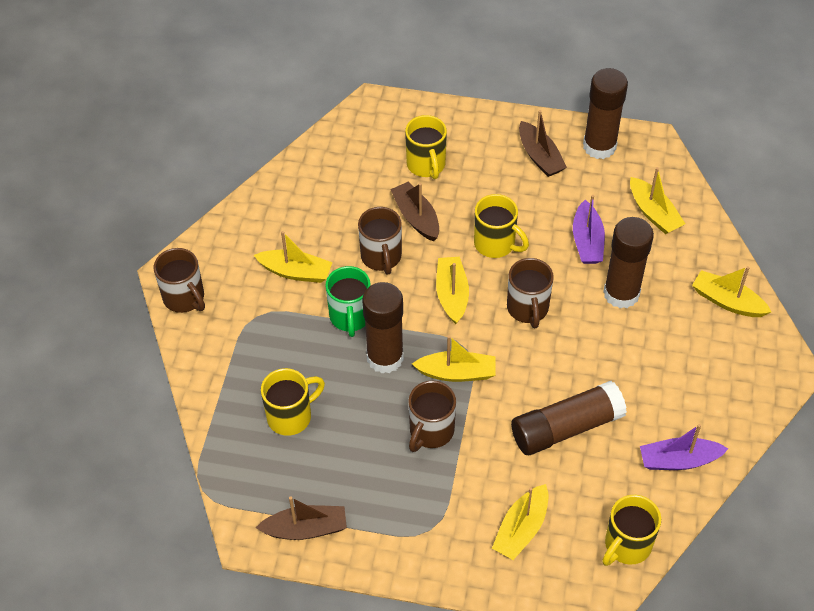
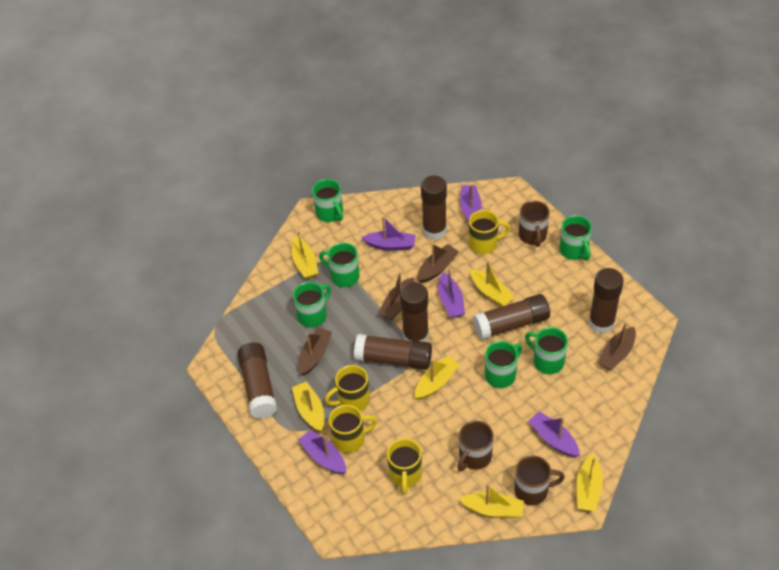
brown boat: 3 -> 4
brown glue stick: 4 -> 6
brown mug: 4 -> 3
green mug: 1 -> 6
purple boat: 2 -> 5

